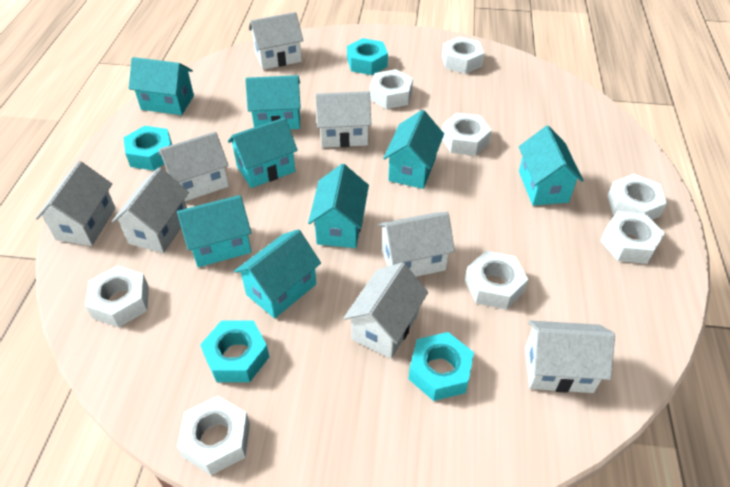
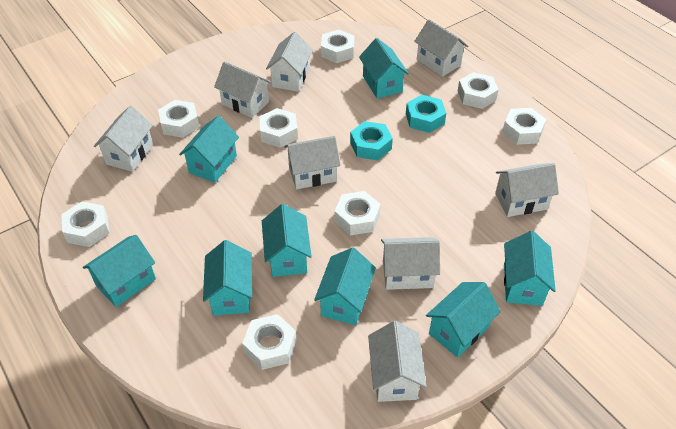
turquoise nut: 4 -> 2

